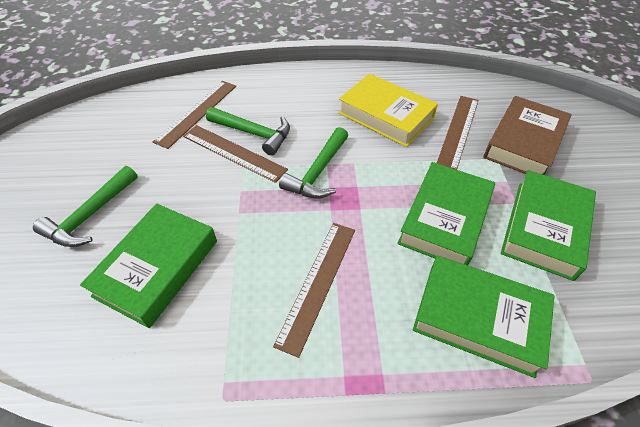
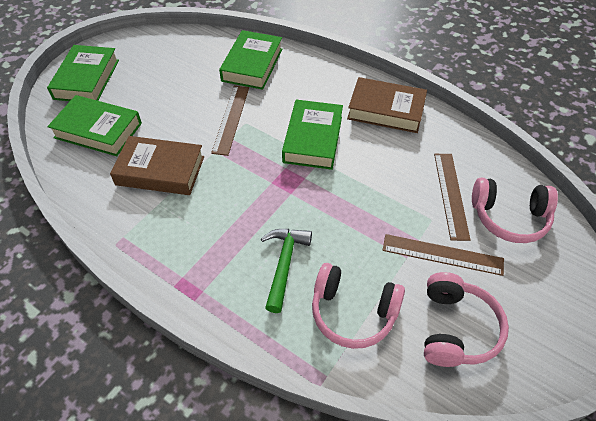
brown book: 1 -> 2
brown ruler: 4 -> 3
green hammer: 3 -> 1
pink headphones: 0 -> 3
yellow book: 1 -> 0

